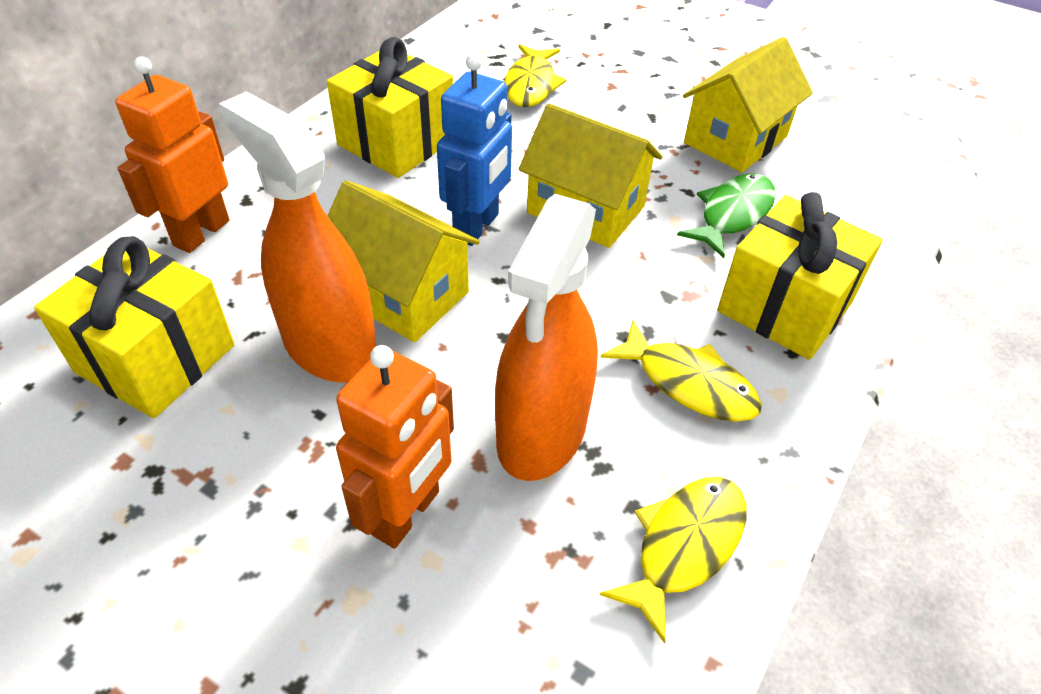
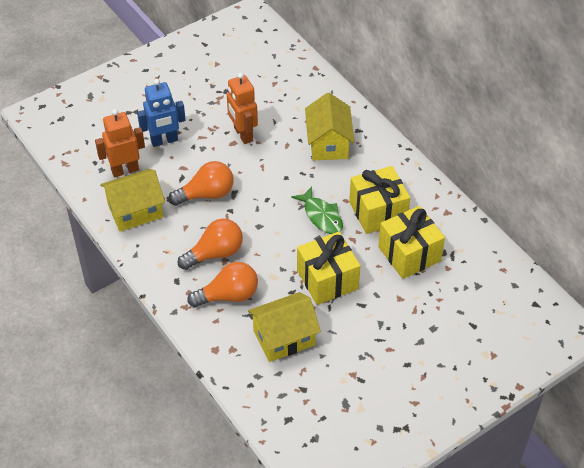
orange light bulb: 0 -> 3
orange spray bottle: 2 -> 0
yellow fish: 3 -> 0

